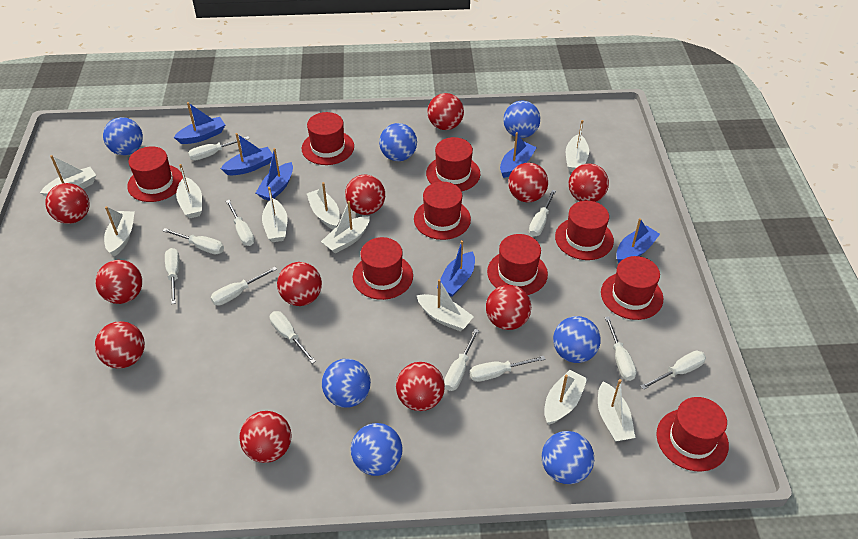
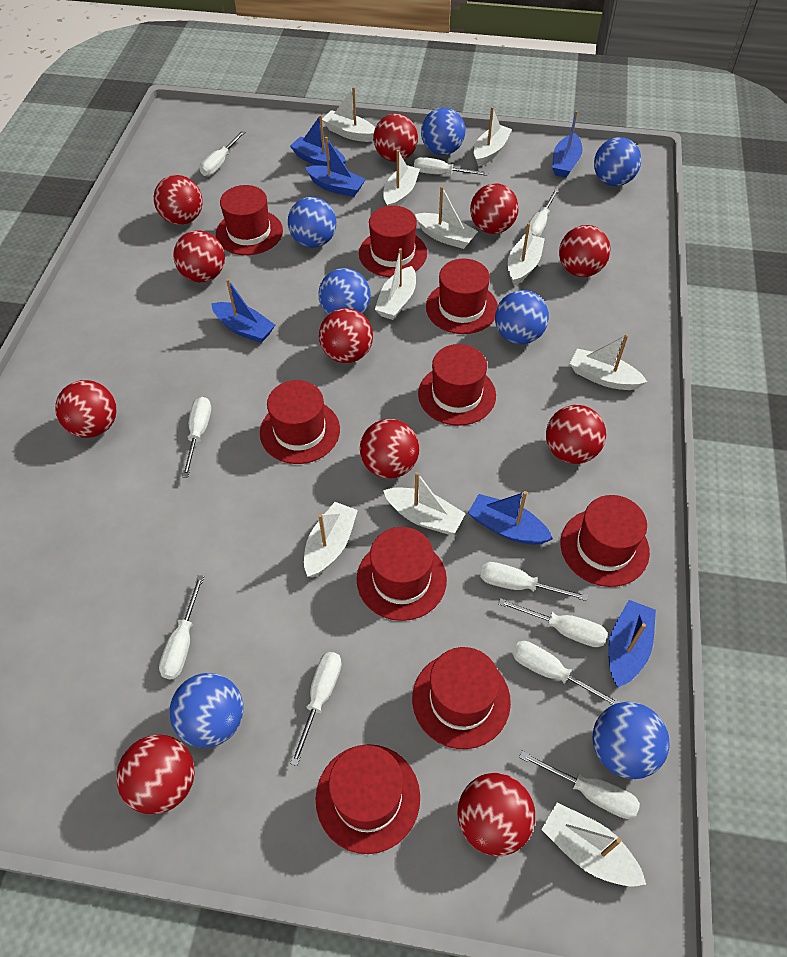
white screwdriver: 11 -> 10

